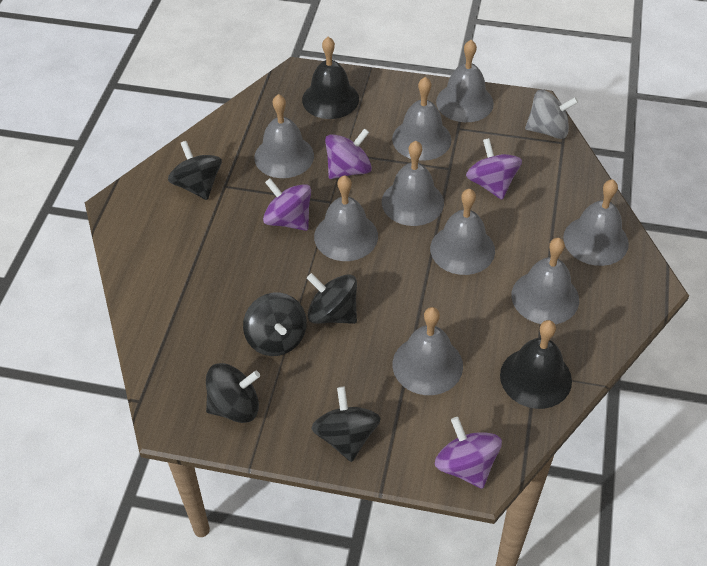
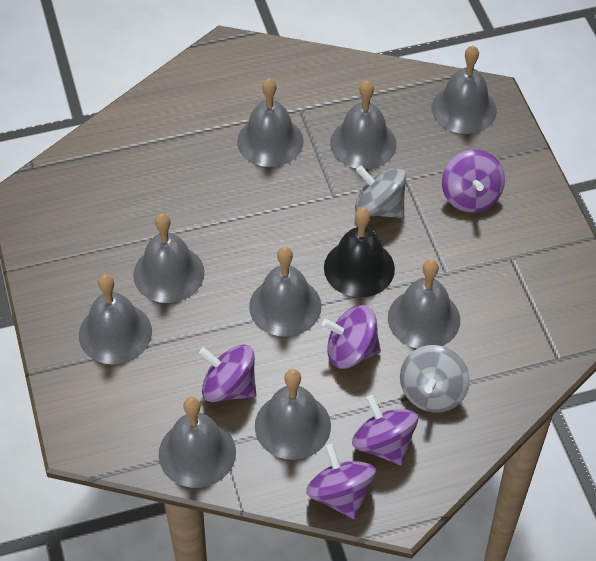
black bell: 2 -> 1
black spinning top: 5 -> 0
grey spinning top: 1 -> 2
purple spinning top: 4 -> 5

